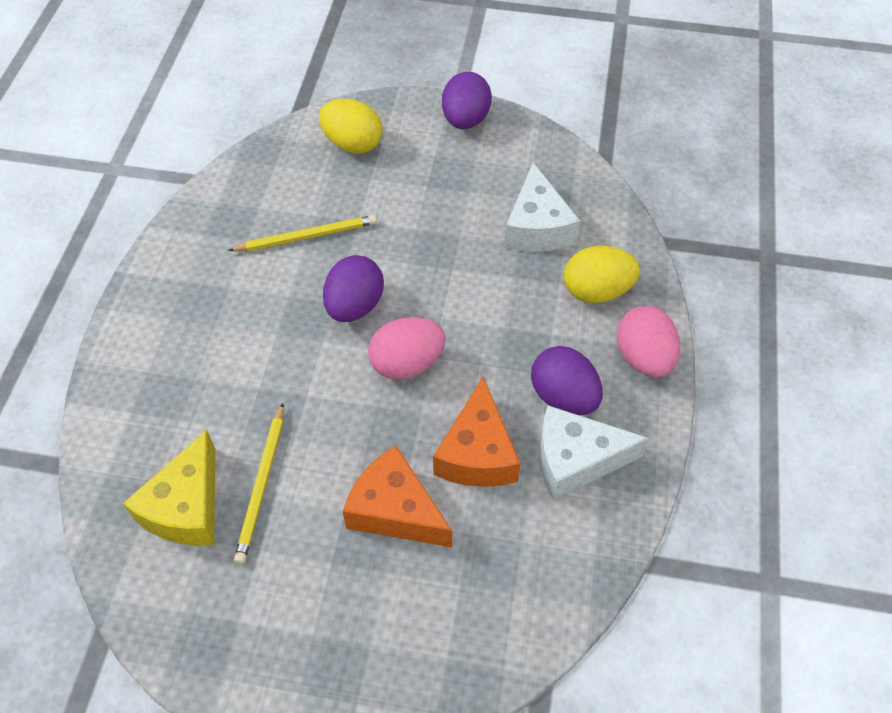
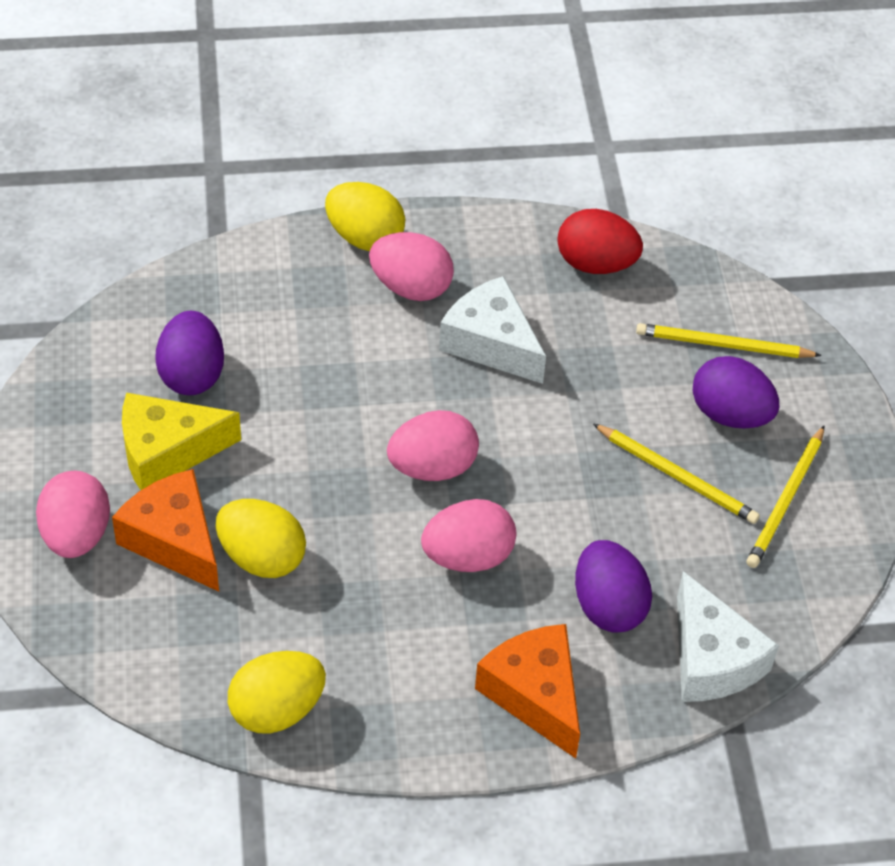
pink egg: 2 -> 4
red egg: 0 -> 1
yellow egg: 2 -> 3
yellow pencil: 2 -> 3

